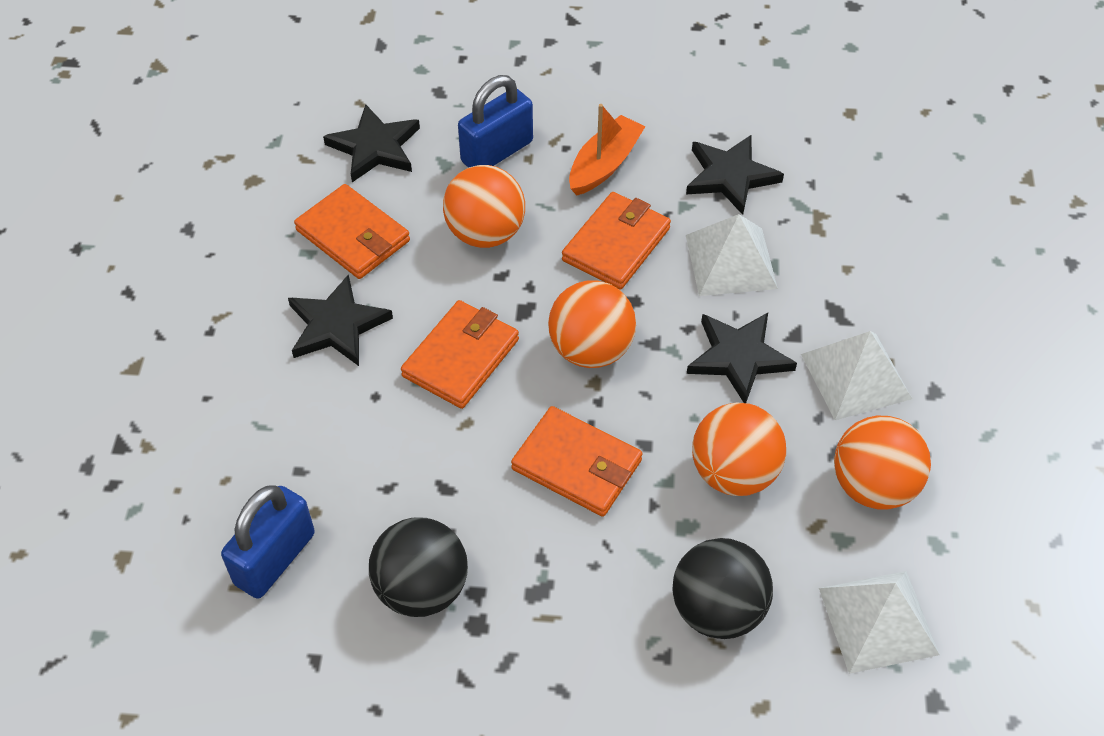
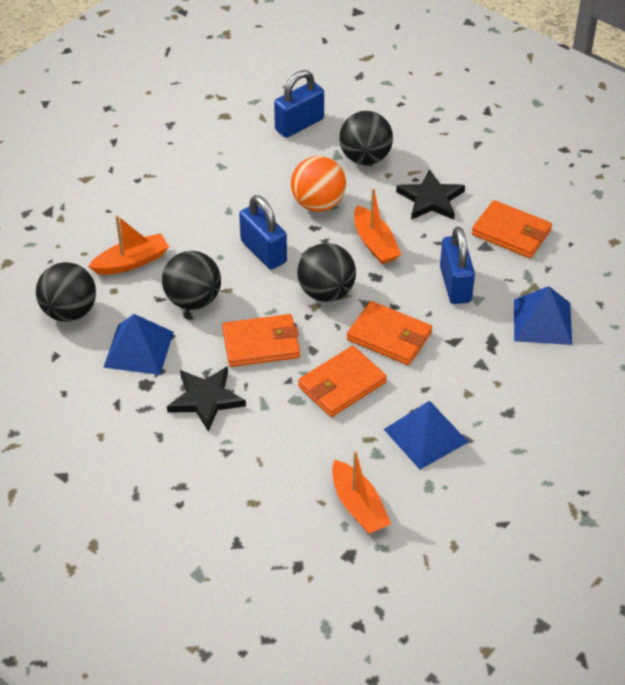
black ball: 2 -> 4
black star: 4 -> 2
blue padlock: 2 -> 3
blue pyramid: 0 -> 3
orange ball: 4 -> 1
orange boat: 1 -> 3
white pyramid: 3 -> 0

